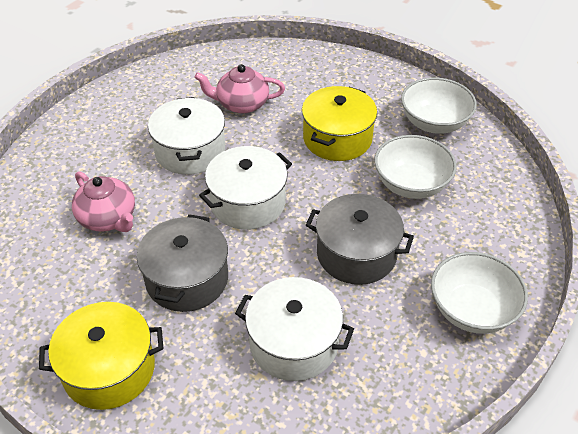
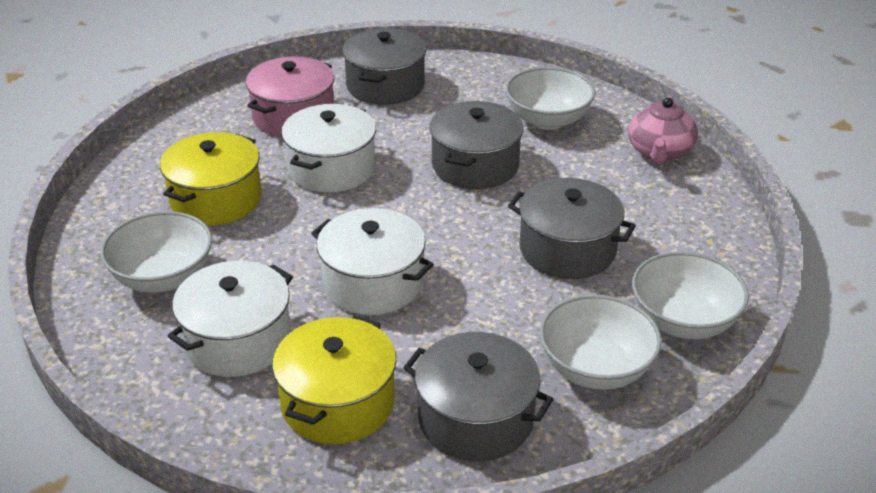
grey pot: 2 -> 4
pink pot: 0 -> 1
pink teapot: 2 -> 1
white bowl: 3 -> 4

